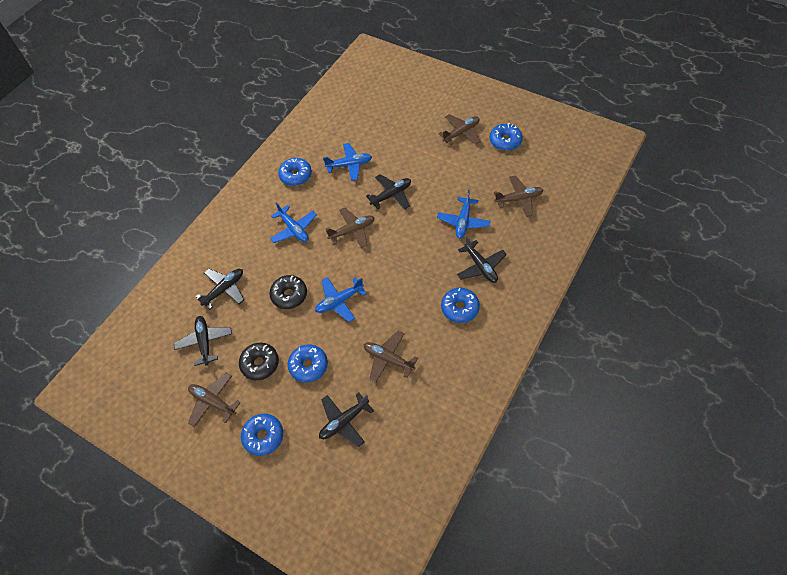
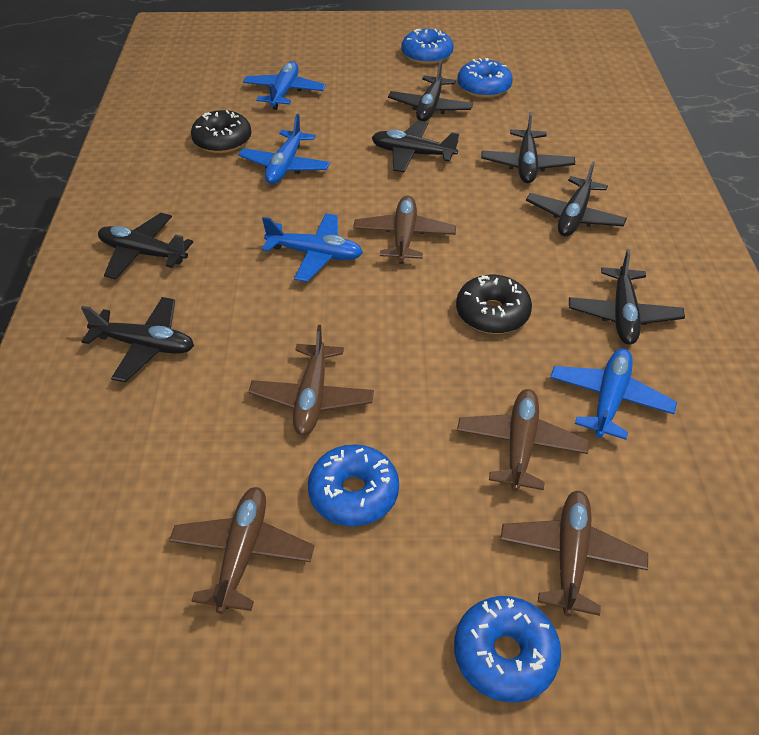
black plane: 5 -> 7
blue donut: 5 -> 4

